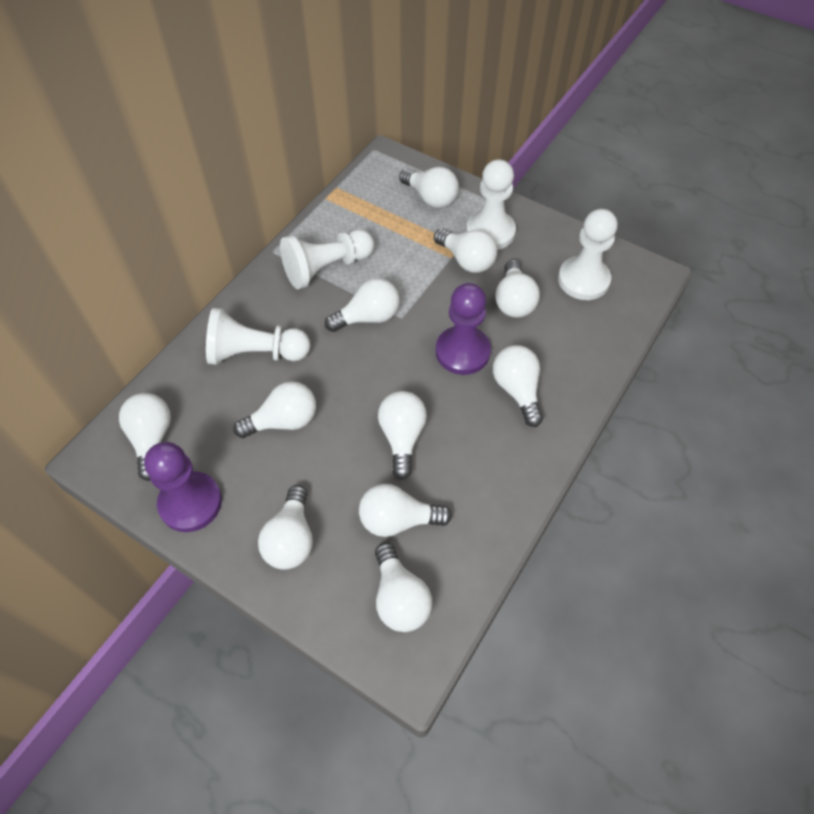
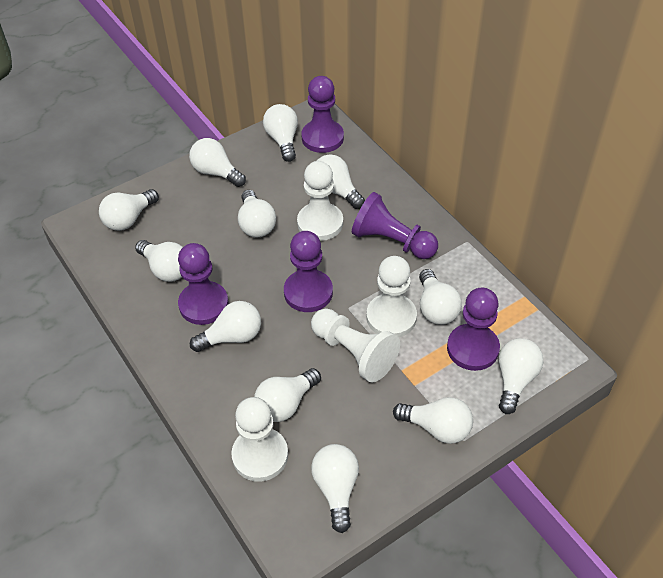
purple pawn: 2 -> 5
white light bulb: 11 -> 12

